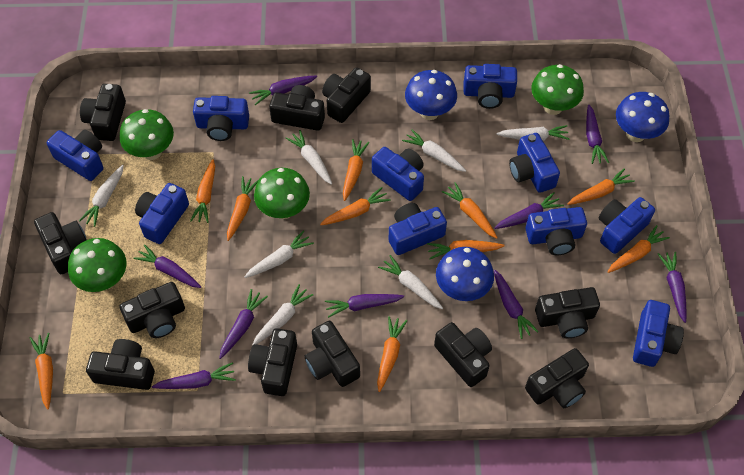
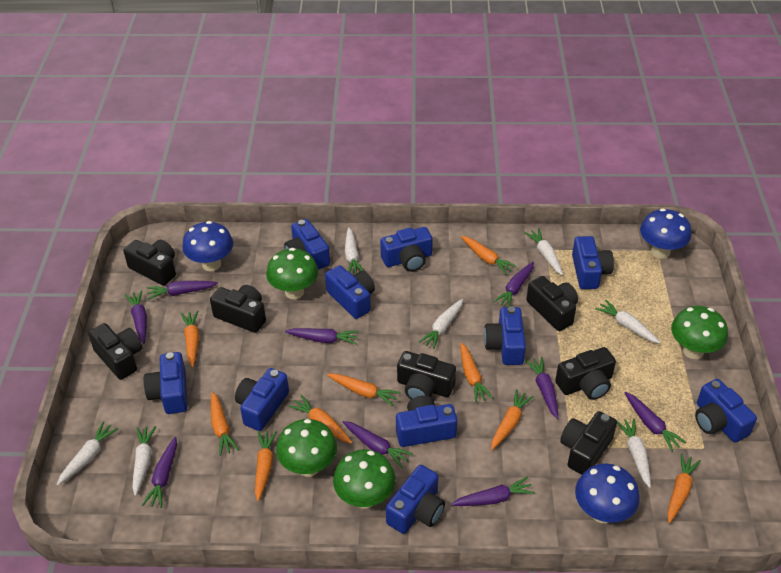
black camera: 11 -> 7
orange carrot: 10 -> 9

